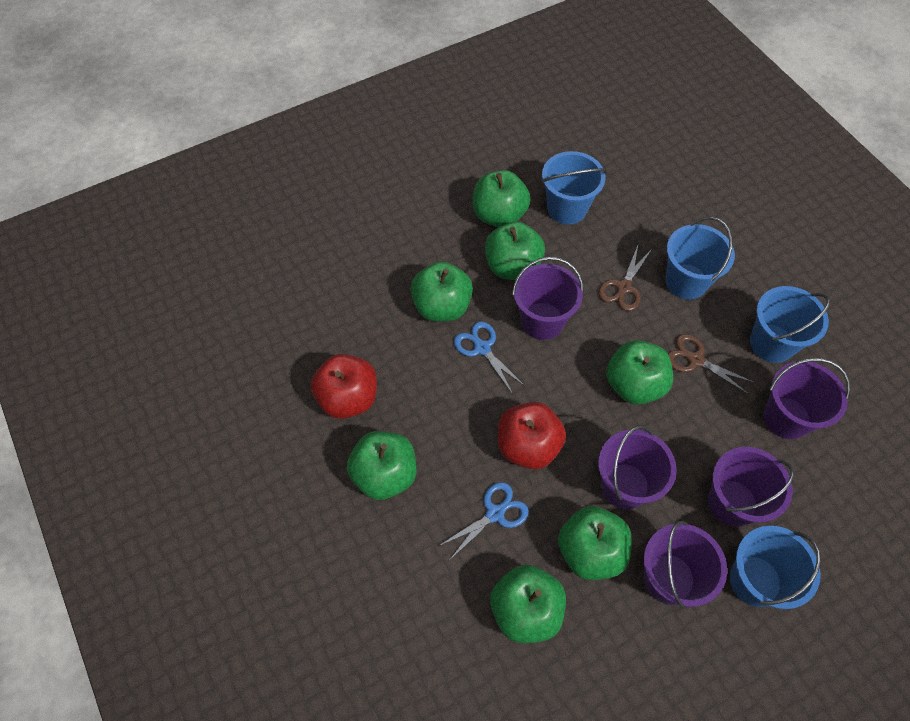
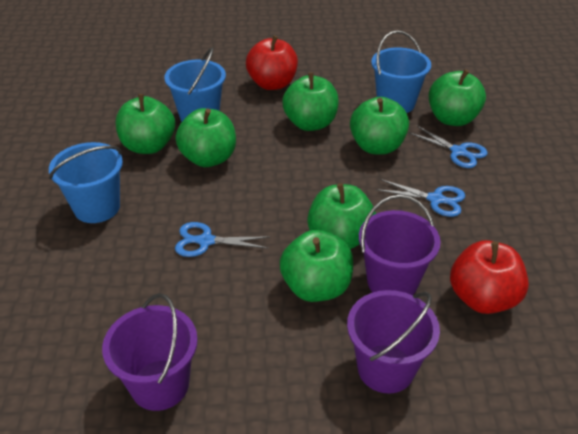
blue bucket: 4 -> 3
blue scissors: 2 -> 3
brown scissors: 2 -> 0
purple bucket: 5 -> 3

